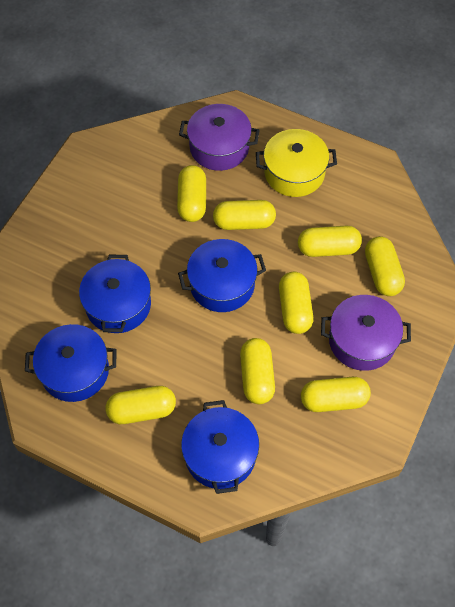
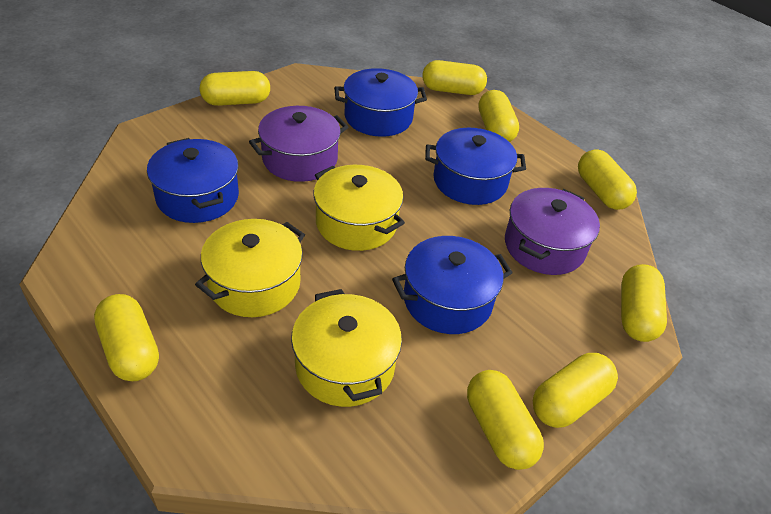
yellow pot: 1 -> 3

